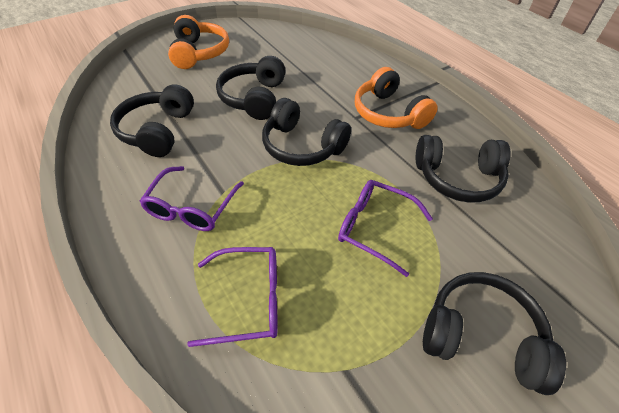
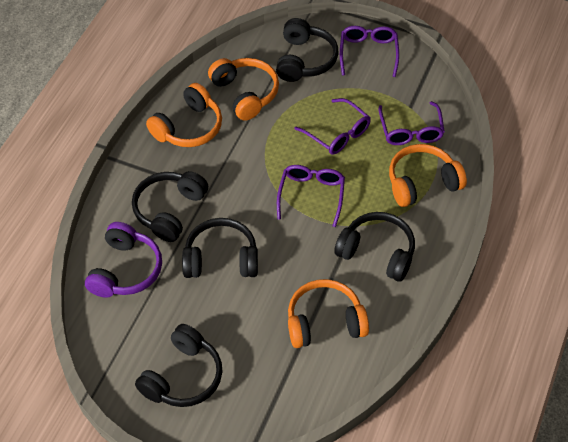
orange headphones: 2 -> 4
purple glasses: 3 -> 4
purple headphones: 0 -> 1

